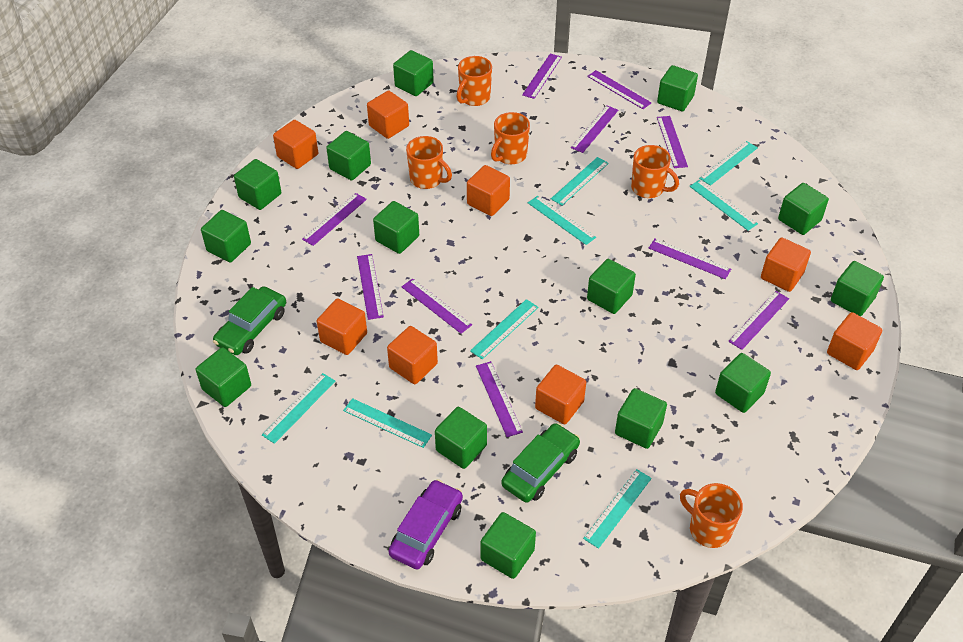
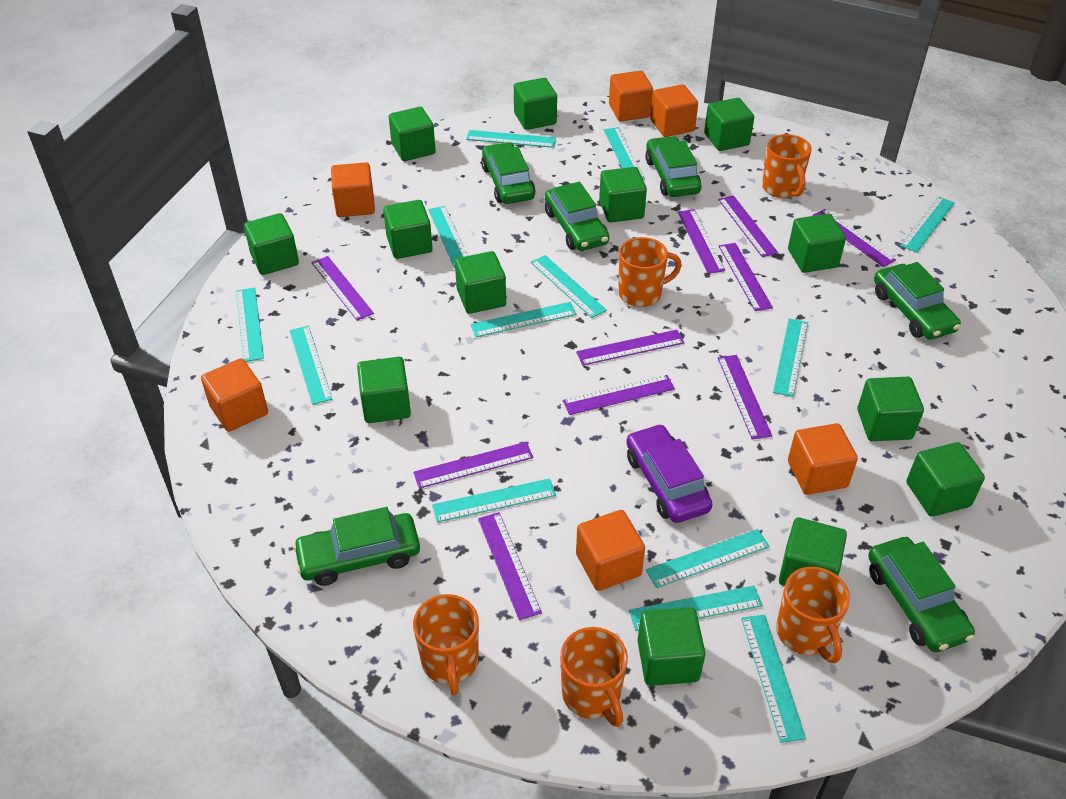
green car: 2 -> 6
green cube: 14 -> 13
orange cube: 8 -> 6
turquoise ruler: 8 -> 13

